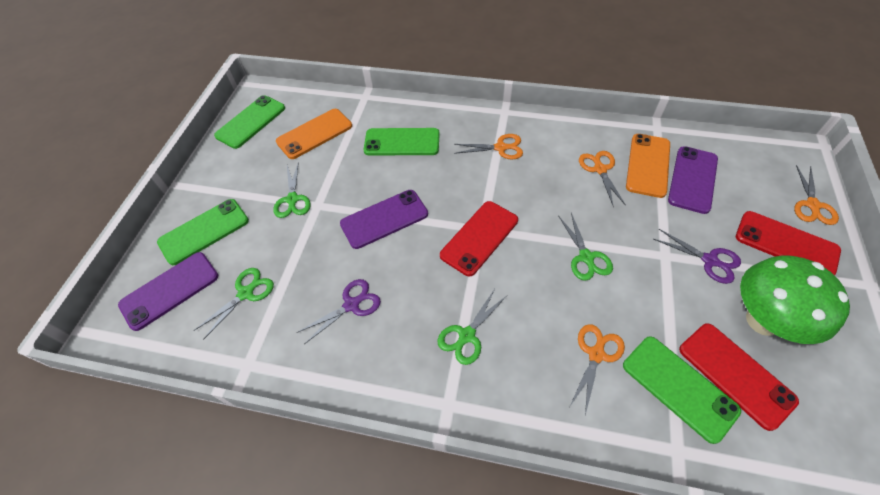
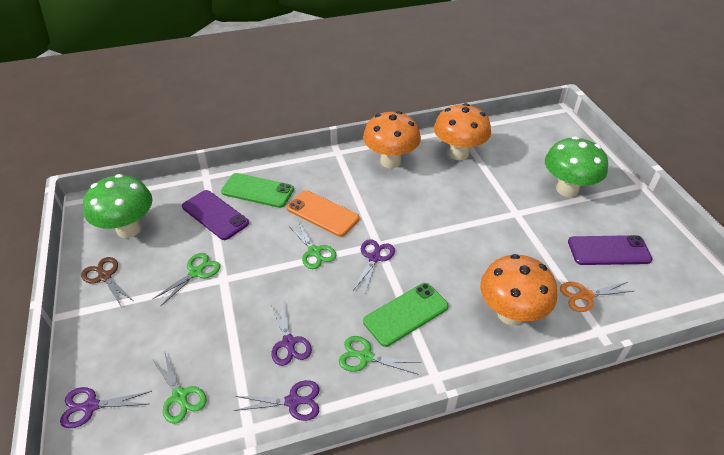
brown scissors: 0 -> 1
green mushroom: 1 -> 2
green phone: 4 -> 2
orange mushroom: 0 -> 3
orange phone: 2 -> 1
orange scissors: 4 -> 1
purple phone: 3 -> 2
purple scissors: 2 -> 4
red phone: 3 -> 0

